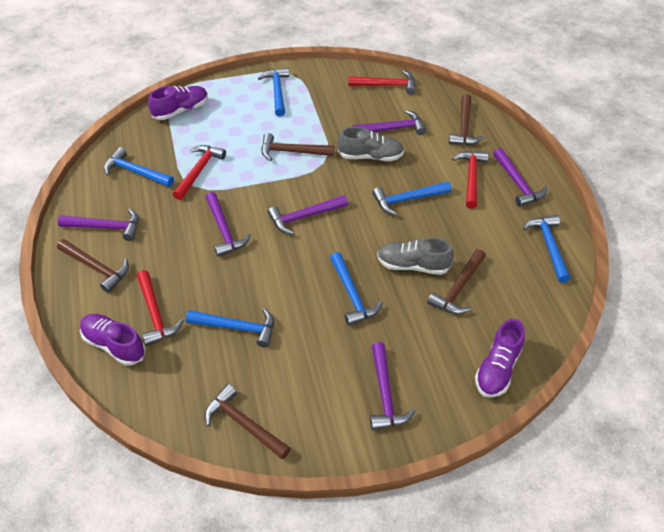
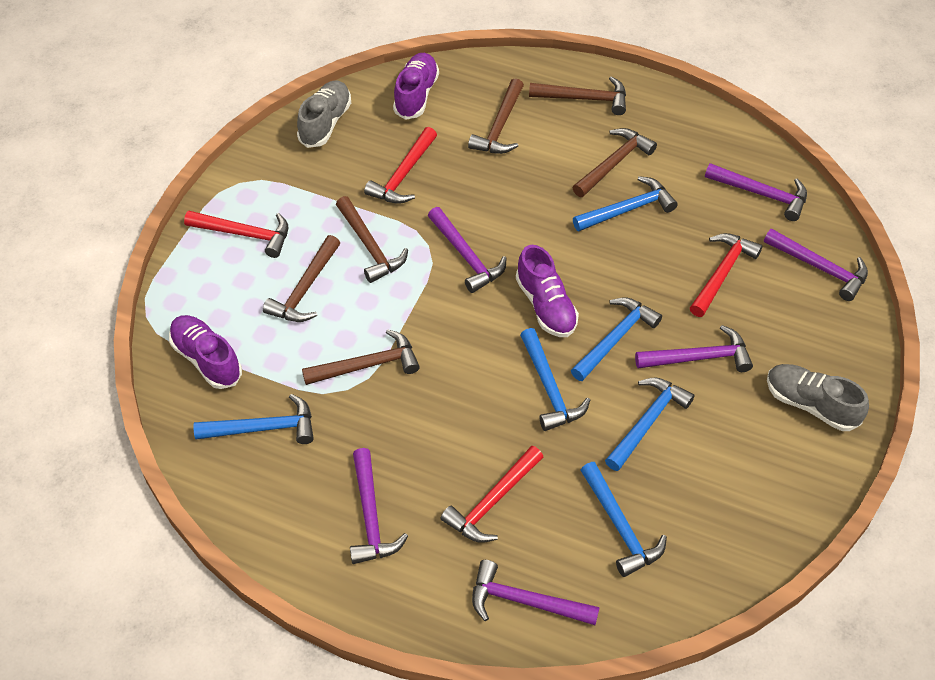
brown hammer: 5 -> 6

